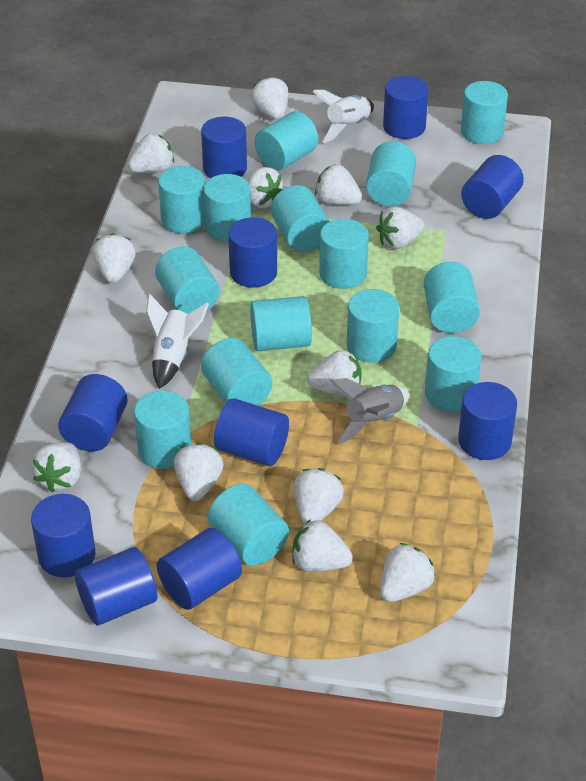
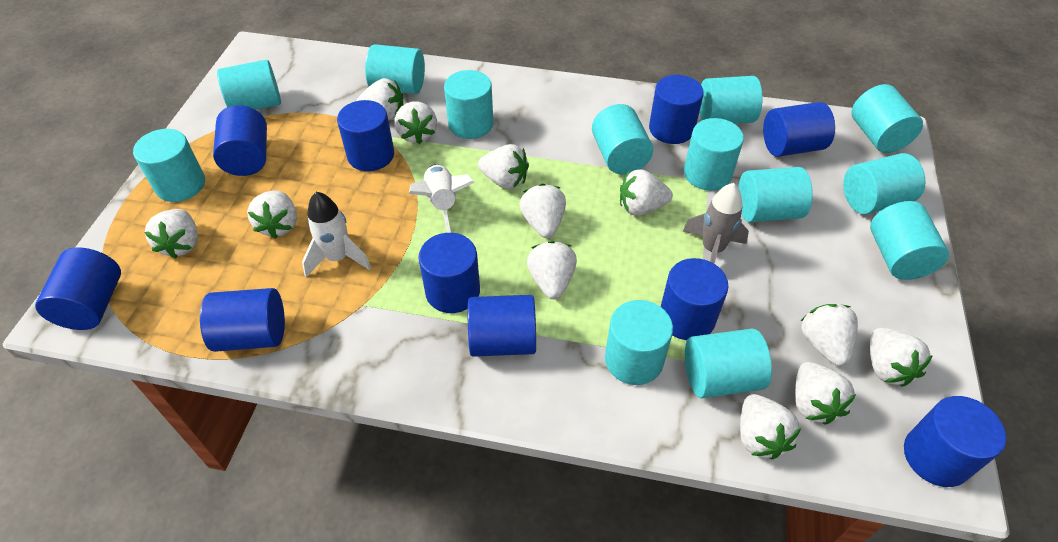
turquoise cylinder: 15 -> 13

